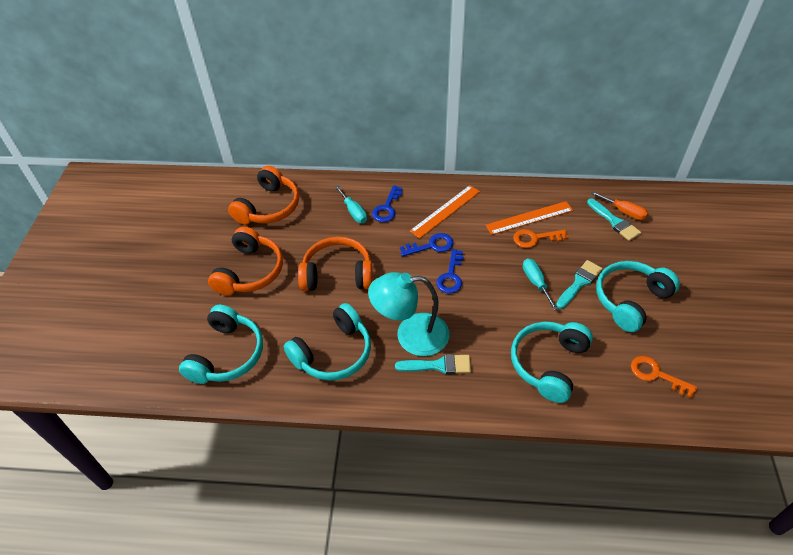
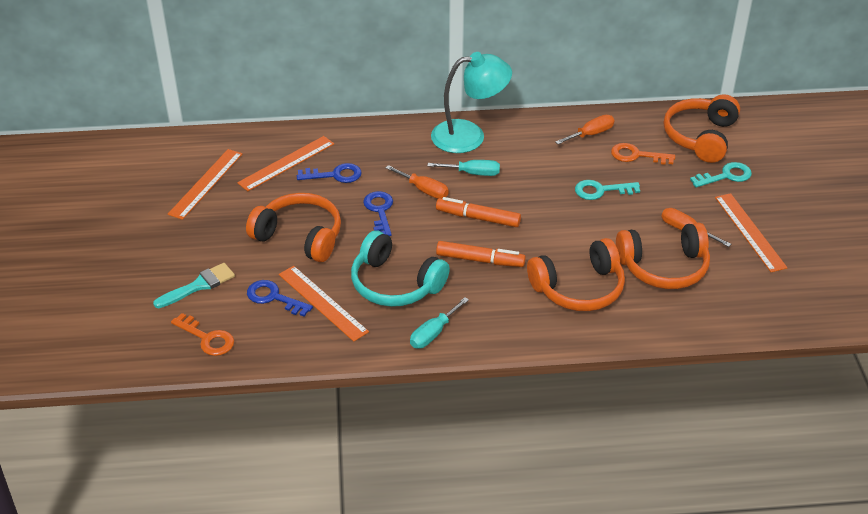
orange headphones: 3 -> 4
orange marker: 0 -> 2
orange ruler: 2 -> 4
orange screwdriver: 1 -> 3
turquoise brush: 3 -> 1
turquoise headphones: 4 -> 1
turquoise key: 0 -> 2

